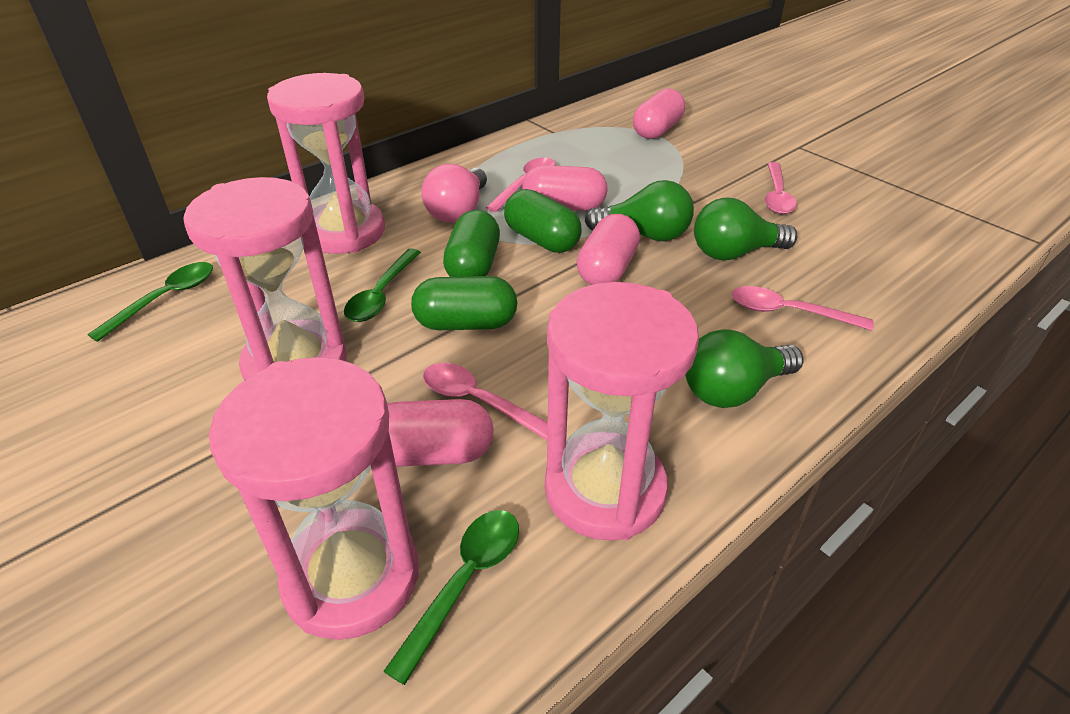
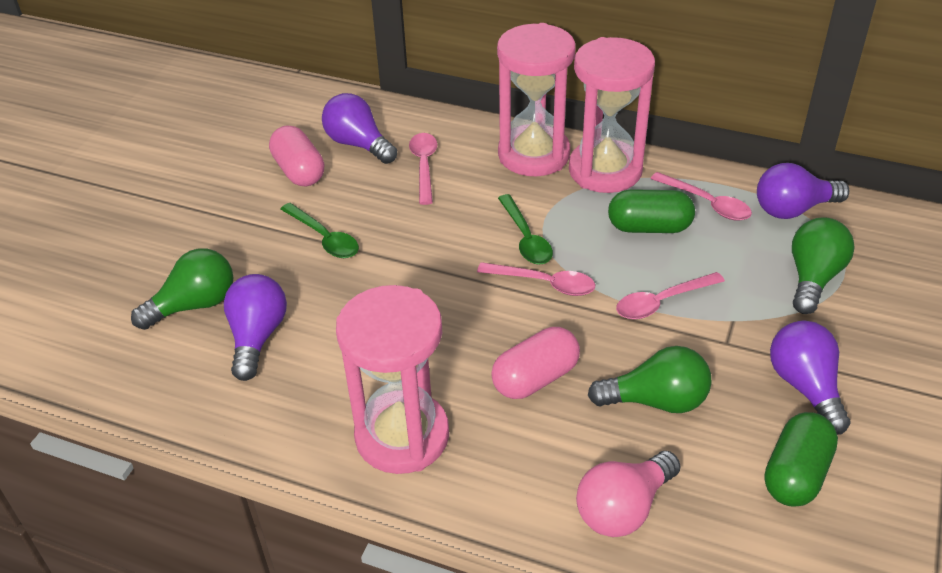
green capsule: 3 -> 2
green spoon: 3 -> 2
pink capsule: 4 -> 2
pink hourglass: 4 -> 3
purple light bulb: 0 -> 4

